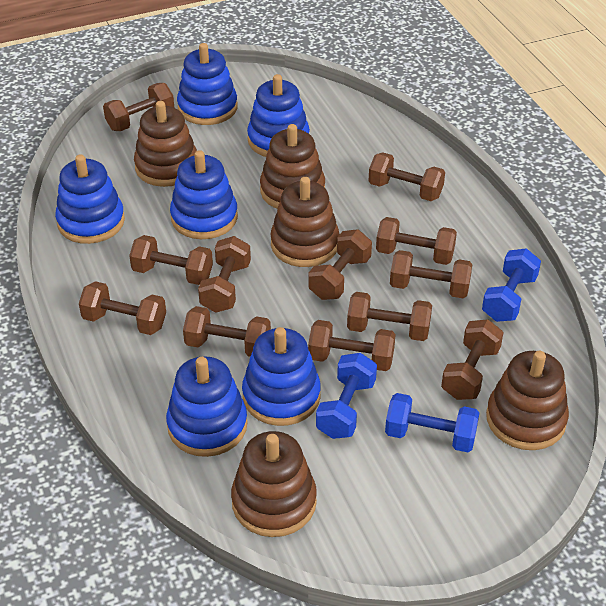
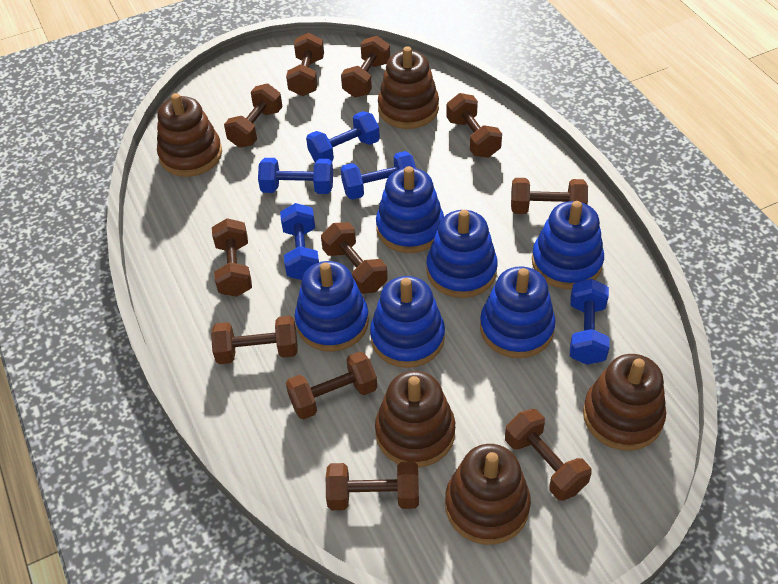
blue dumbbell: 3 -> 5
brown dumbbell: 12 -> 11

